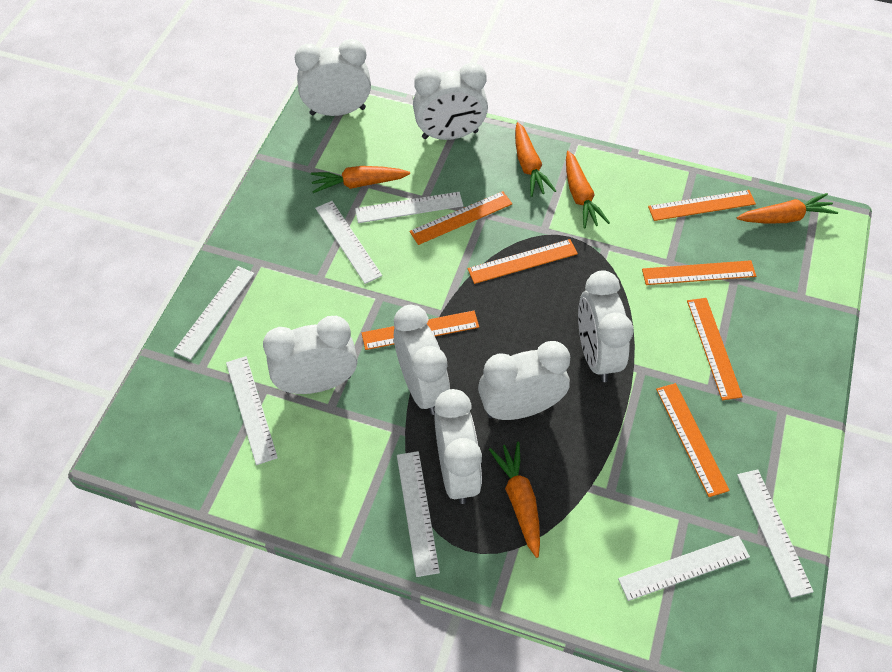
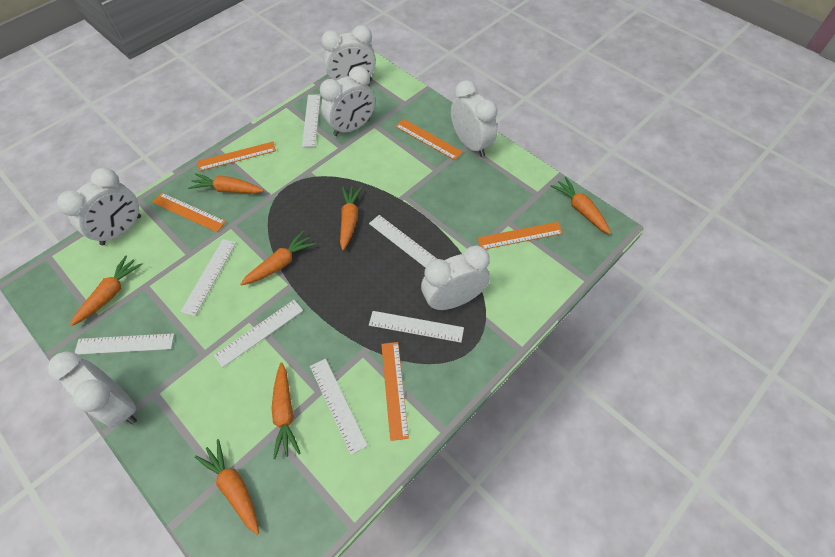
orange carrot: 5 -> 7
orange ruler: 7 -> 5
white clock: 7 -> 6

